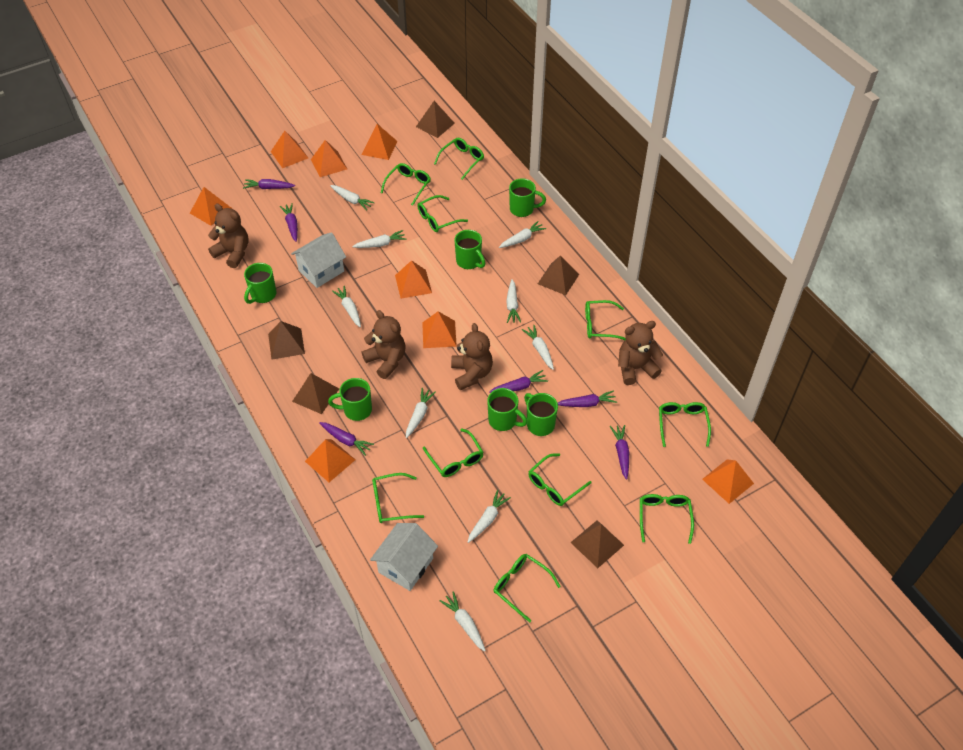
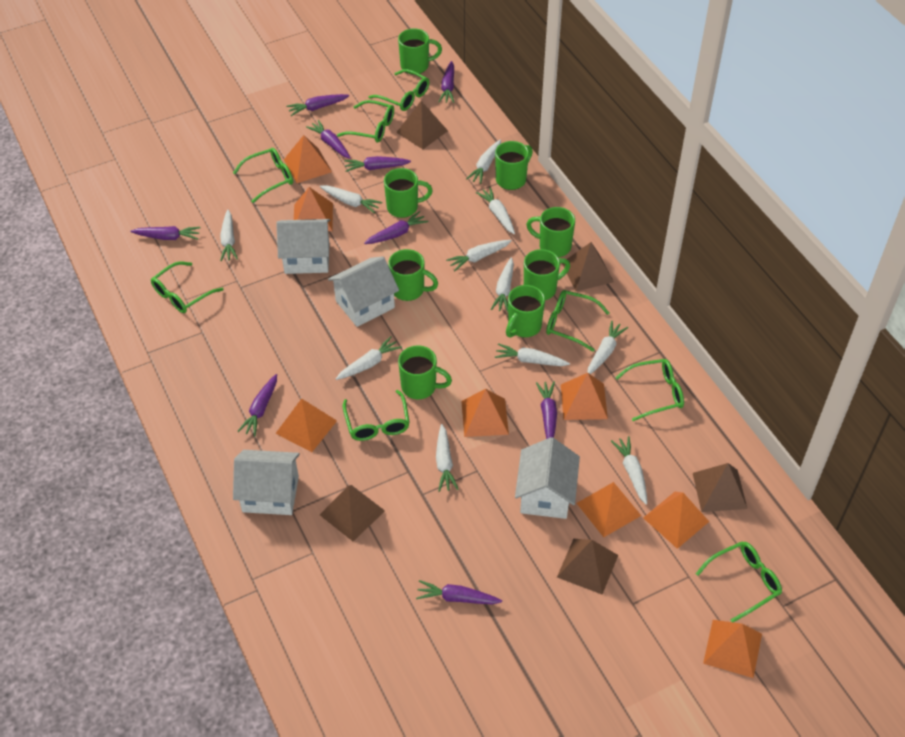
brown teddy bear: 4 -> 0
green glasses: 10 -> 8
green mug: 6 -> 8
purple carrot: 6 -> 9
white carrot: 9 -> 11
white house: 2 -> 4

